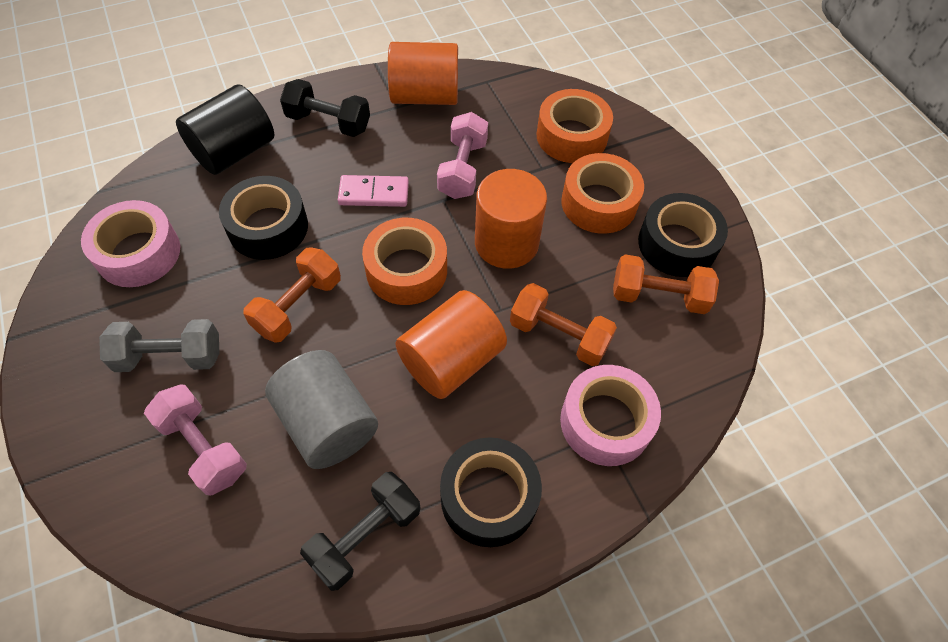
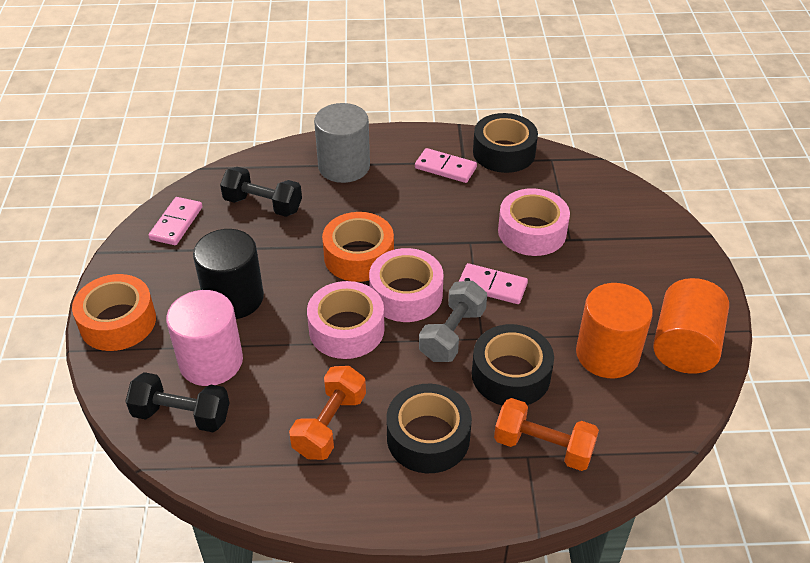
orange cylinder: 3 -> 2
orange dumbbell: 3 -> 2
orange tape: 3 -> 2
pink cylinder: 0 -> 1
pink domino: 1 -> 3
pink dumbbell: 2 -> 0
pink tape: 2 -> 3

